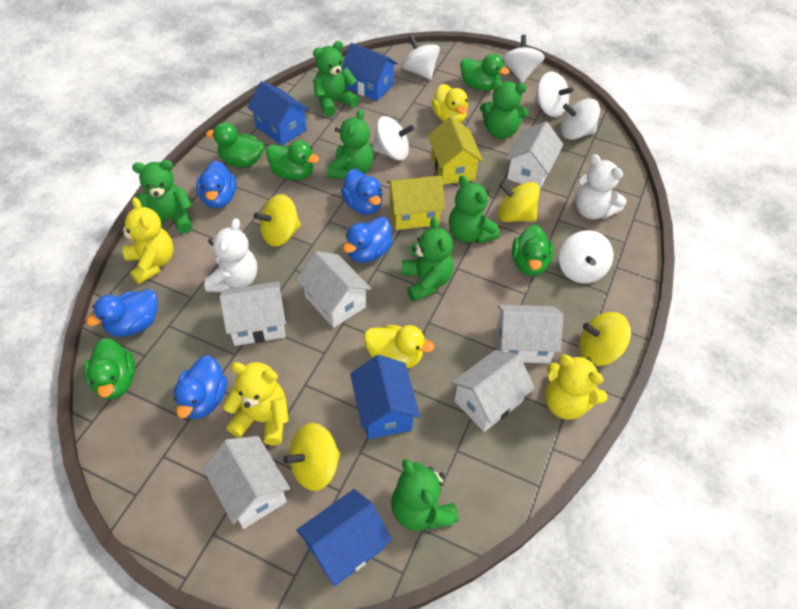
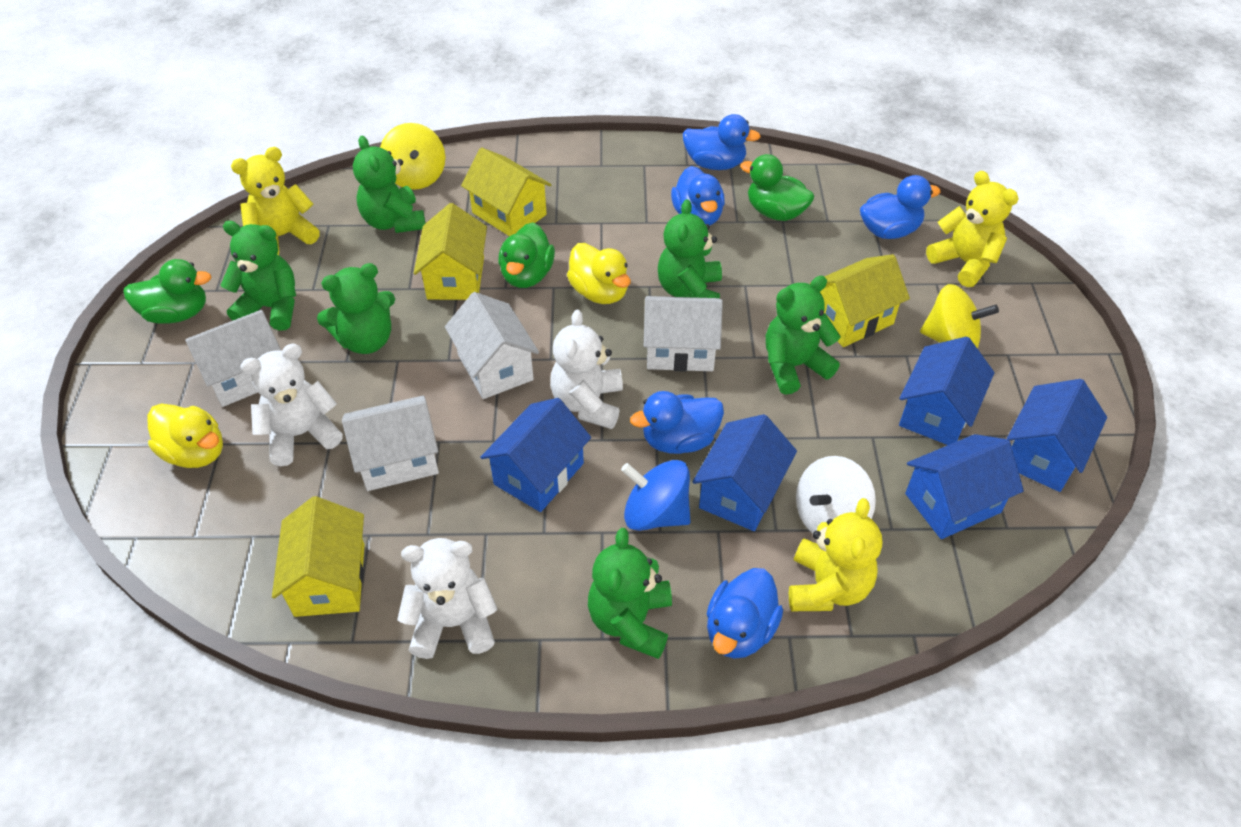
blue house: 4 -> 5
blue spinning top: 0 -> 1
green duck: 5 -> 3
green teddy bear: 7 -> 6
white house: 6 -> 4
white spinning top: 6 -> 1
white teddy bear: 2 -> 3
yellow house: 2 -> 4
yellow spinning top: 4 -> 2

